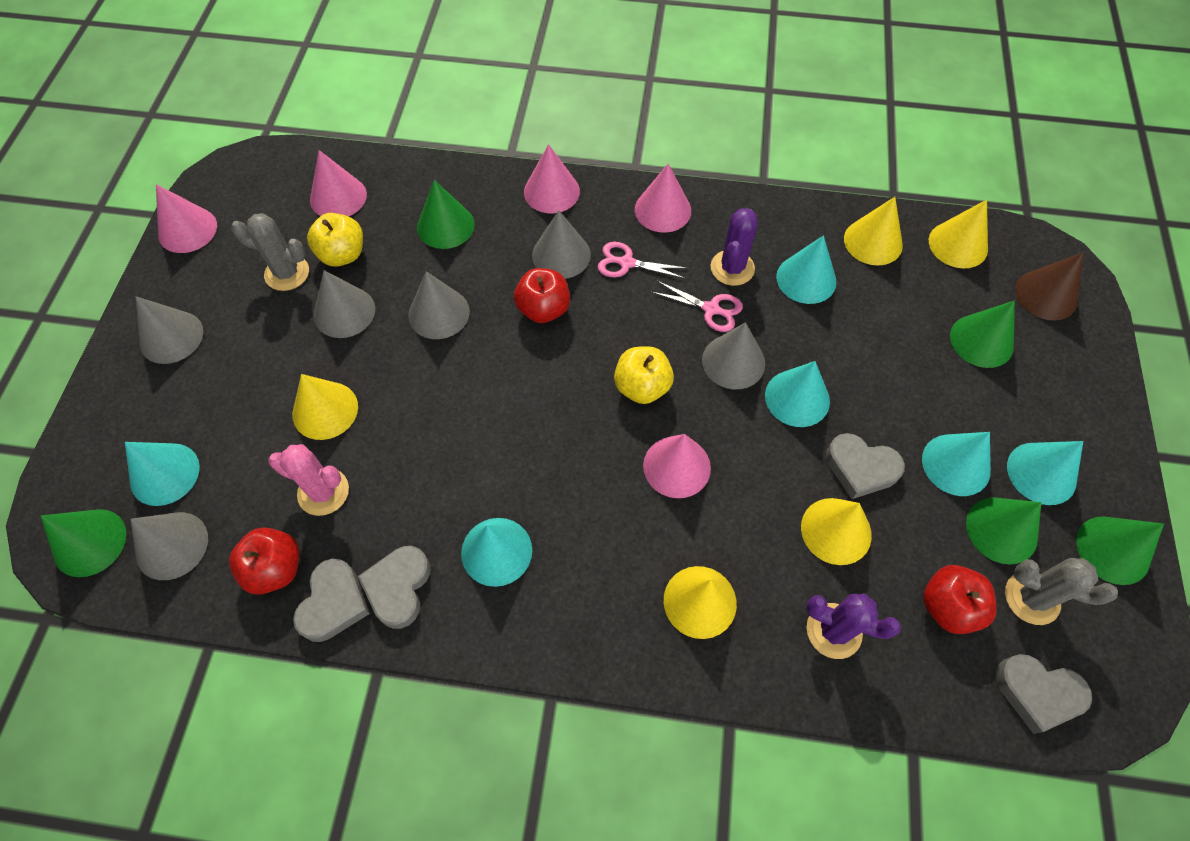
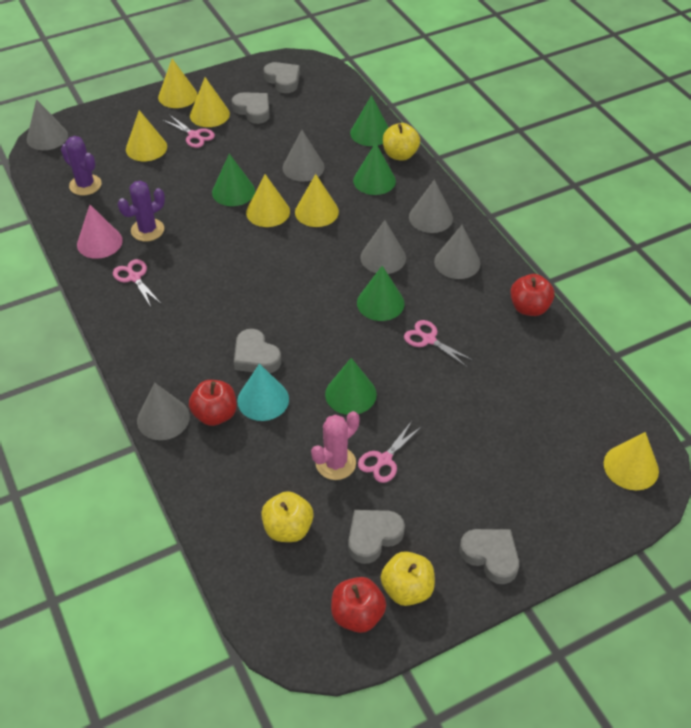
brown cone: 1 -> 0
grey cactus: 2 -> 0
grey heart: 4 -> 5
pink cone: 5 -> 1
pink scissors: 2 -> 4
turquoise cone: 6 -> 1
yellow apple: 2 -> 3
yellow cone: 5 -> 6

